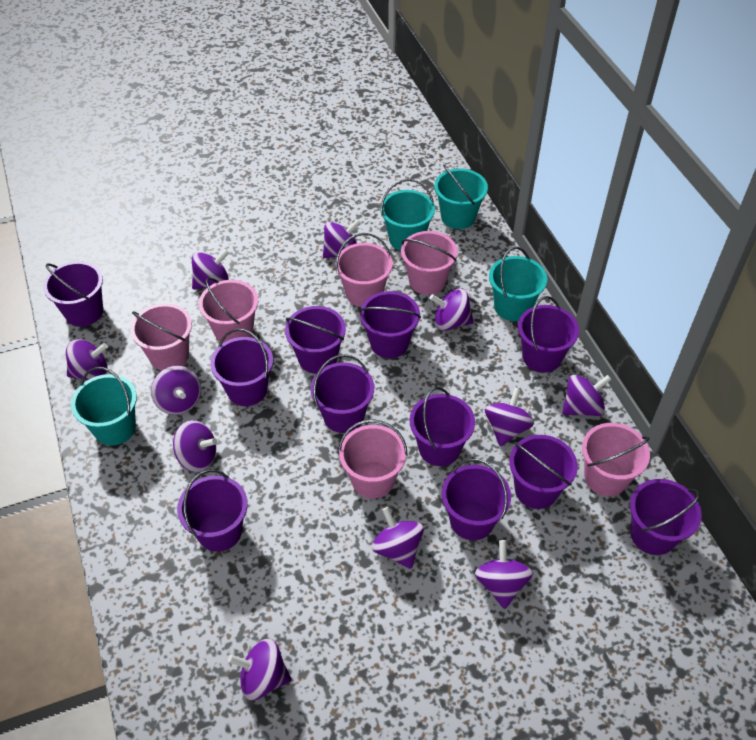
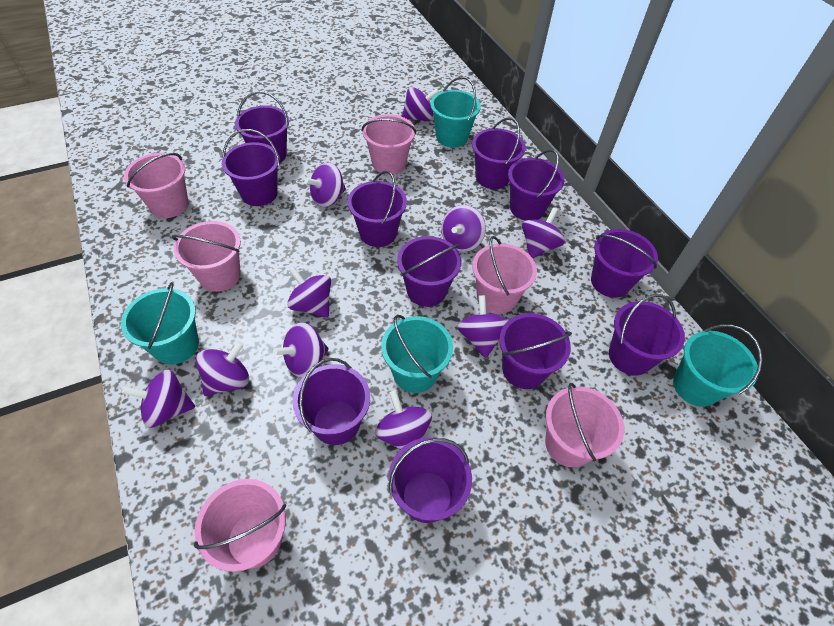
purple spinning top: 11 -> 10

